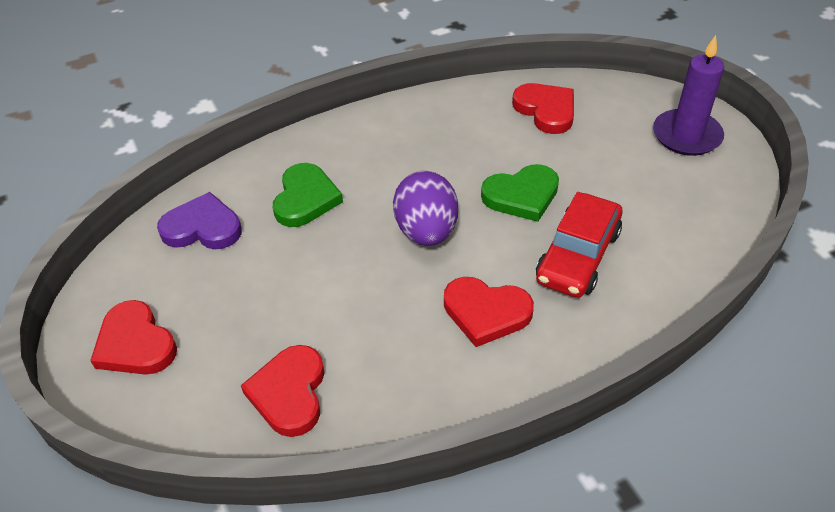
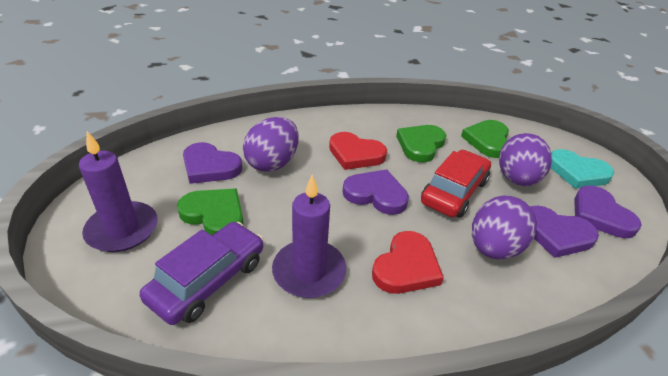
green heart: 2 -> 3
purple candle: 1 -> 2
purple car: 0 -> 1
purple egg: 1 -> 3
purple heart: 1 -> 4
red heart: 4 -> 2
turquoise heart: 0 -> 1

